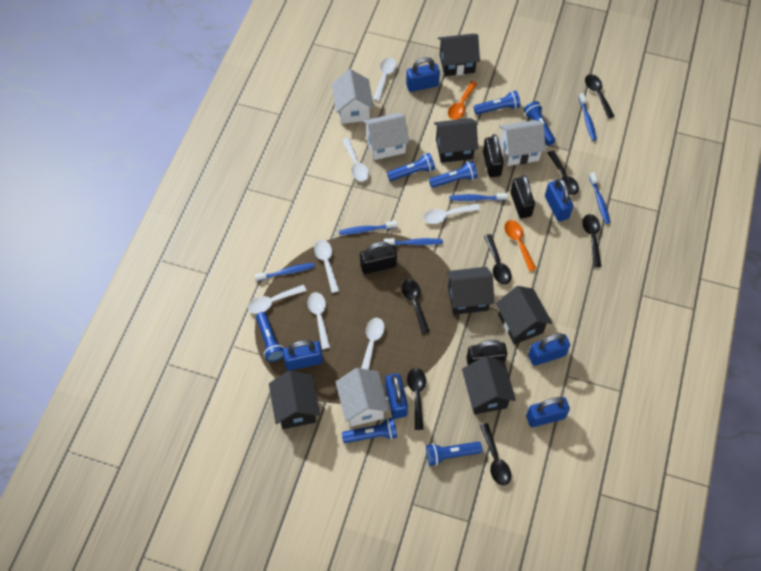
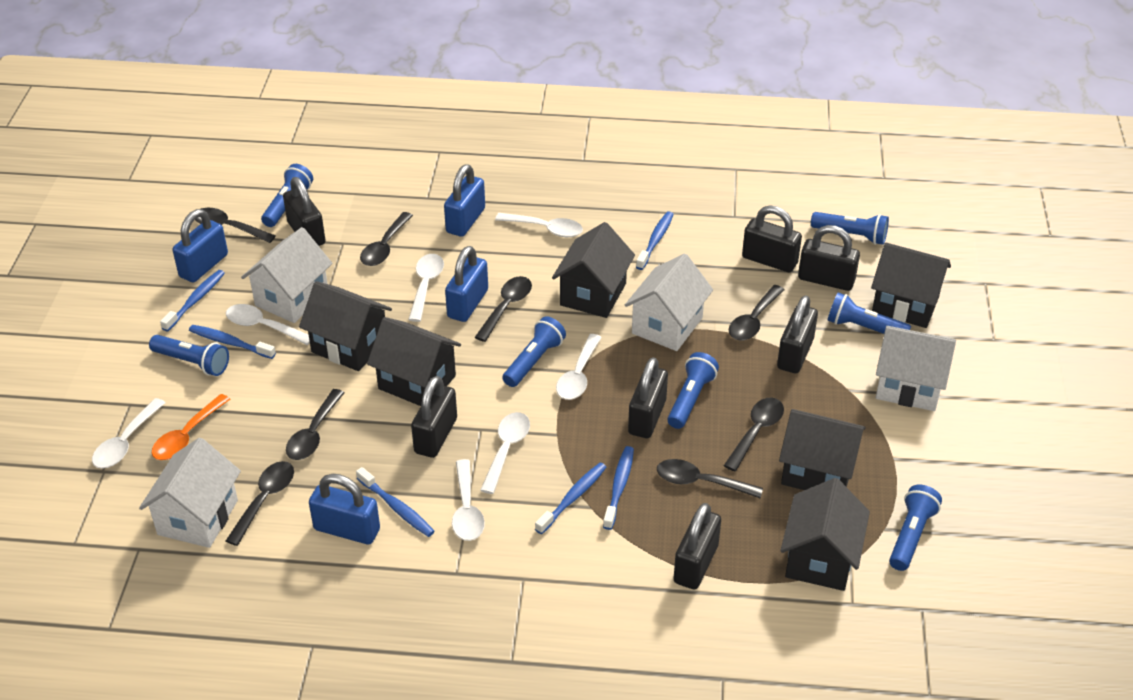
black padlock: 4 -> 7
black spoon: 7 -> 8
blue padlock: 6 -> 4
orange spoon: 2 -> 1

